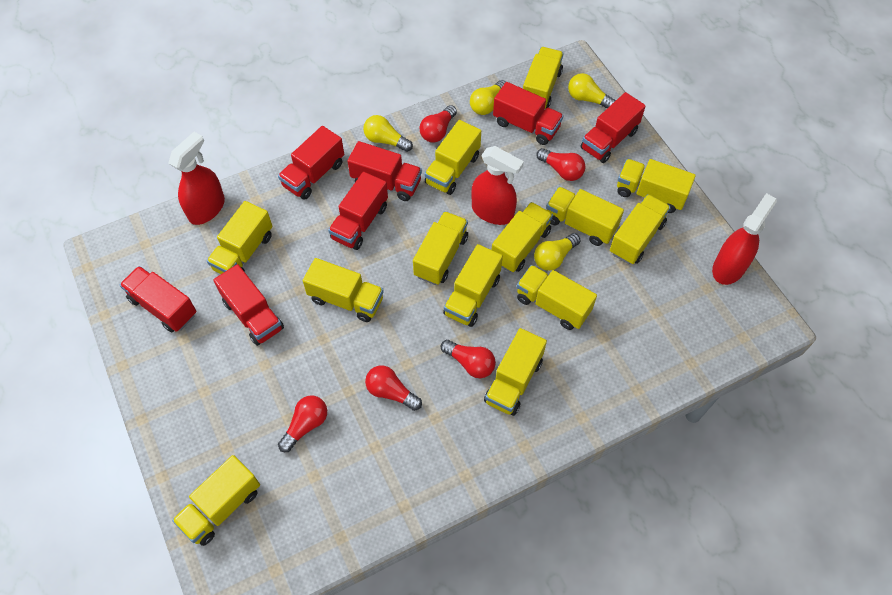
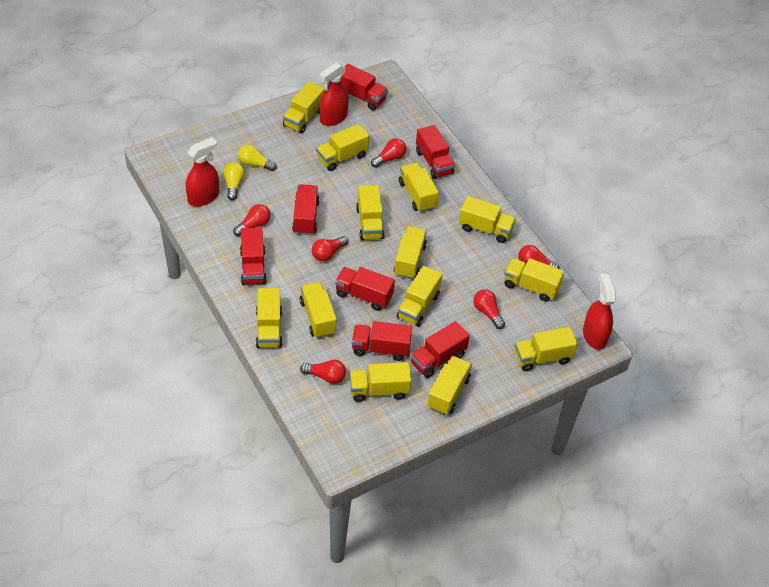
red light bulb: 5 -> 6
yellow light bulb: 4 -> 2

